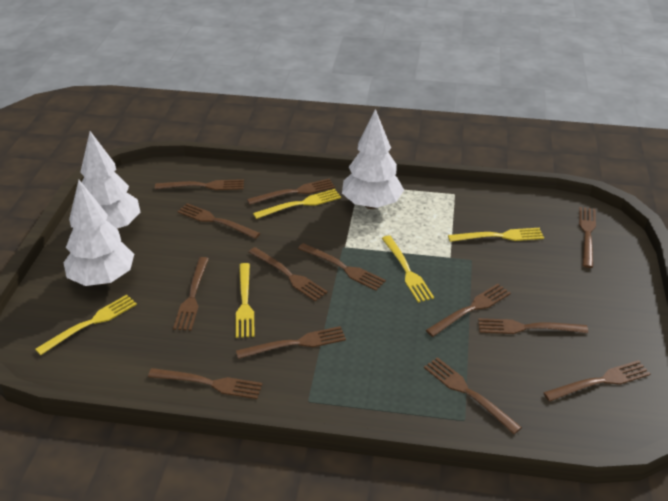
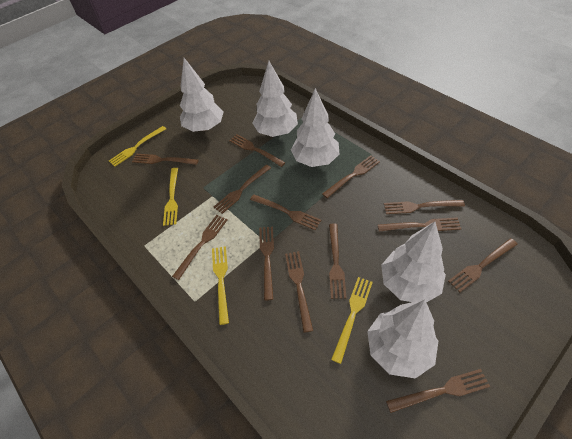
white tree: 3 -> 5
yellow fork: 5 -> 4

